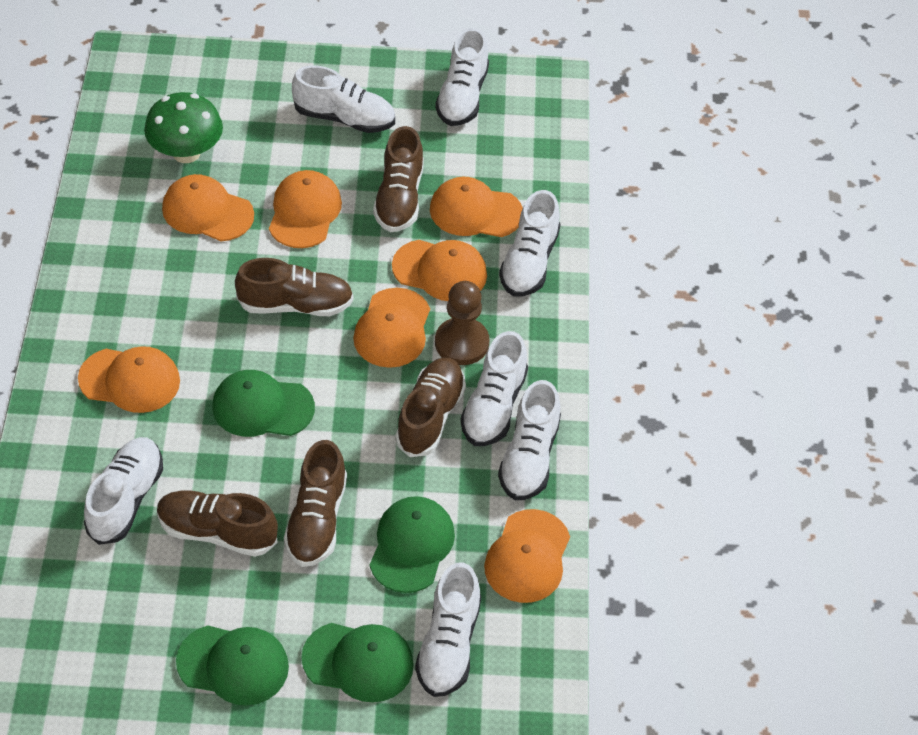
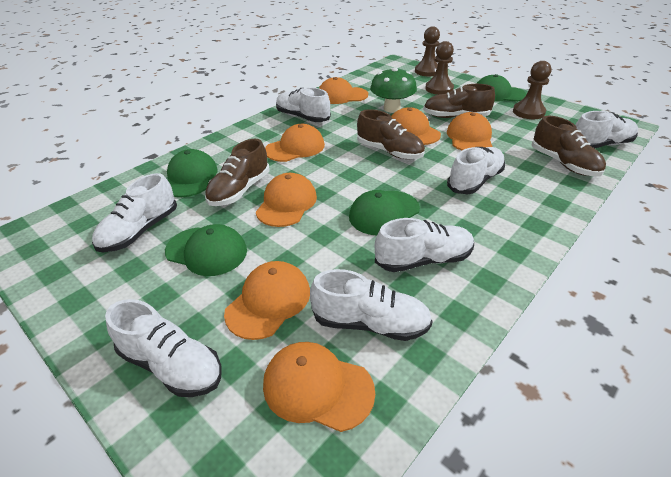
brown pawn: 1 -> 3
brown shoe: 5 -> 4

